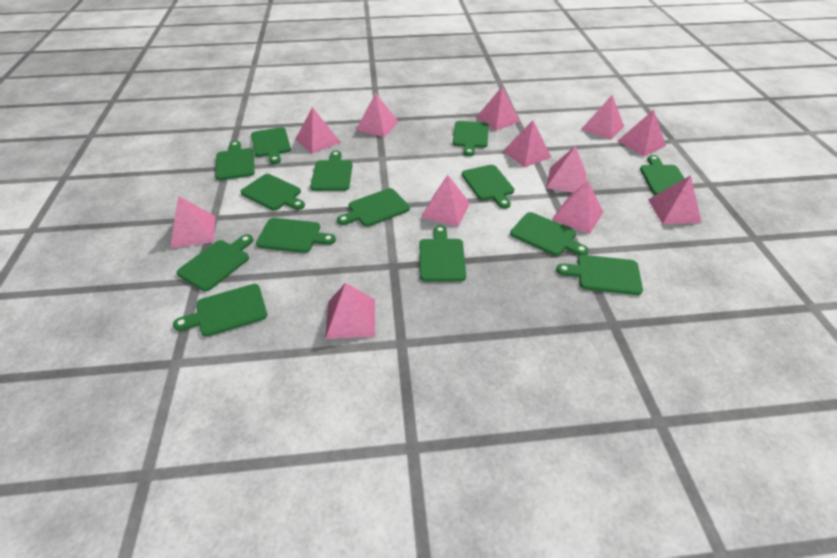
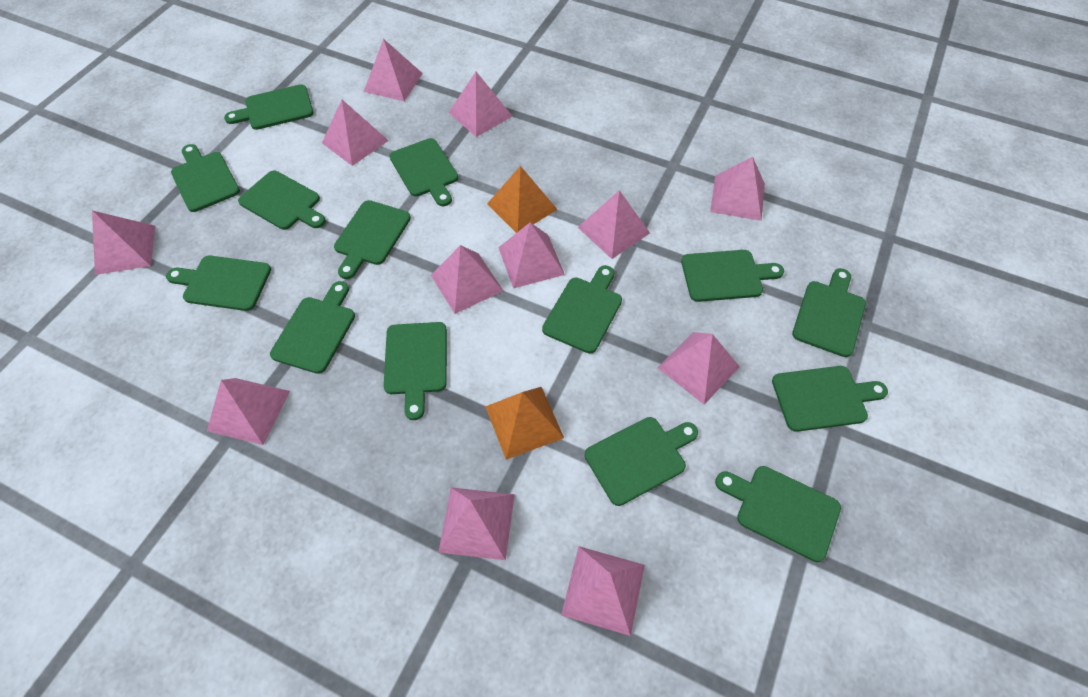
orange pyramid: 0 -> 2

